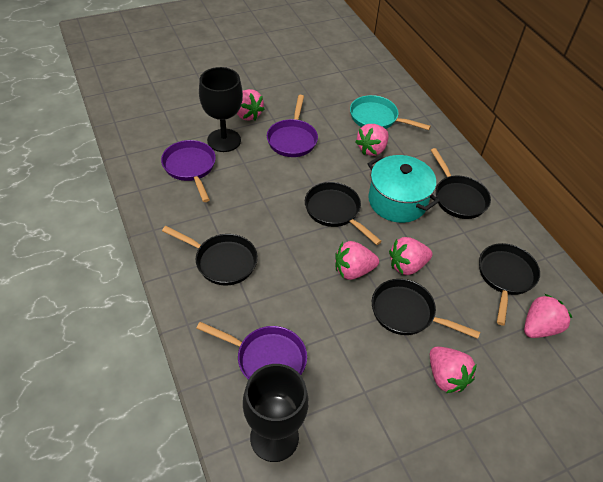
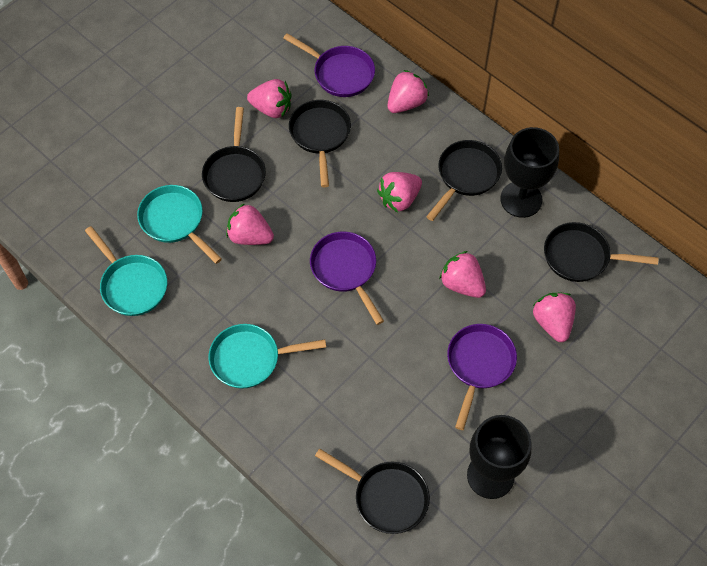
turquoise pan: 1 -> 3
turquoise pot: 1 -> 0

